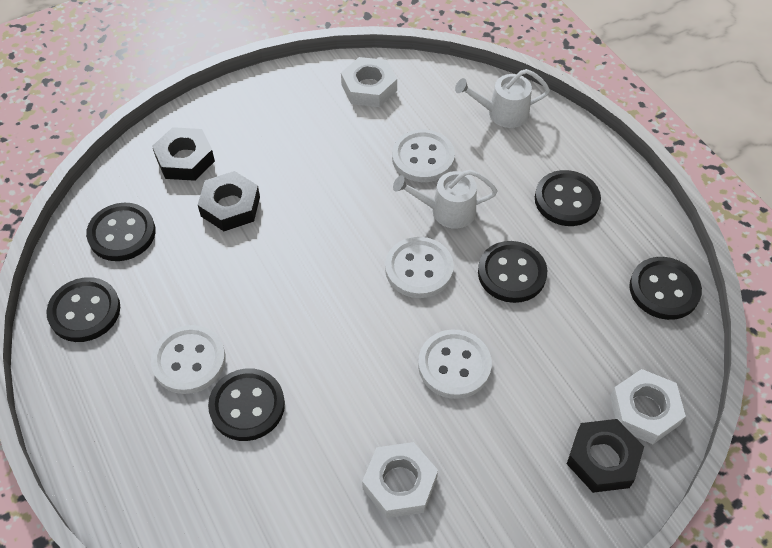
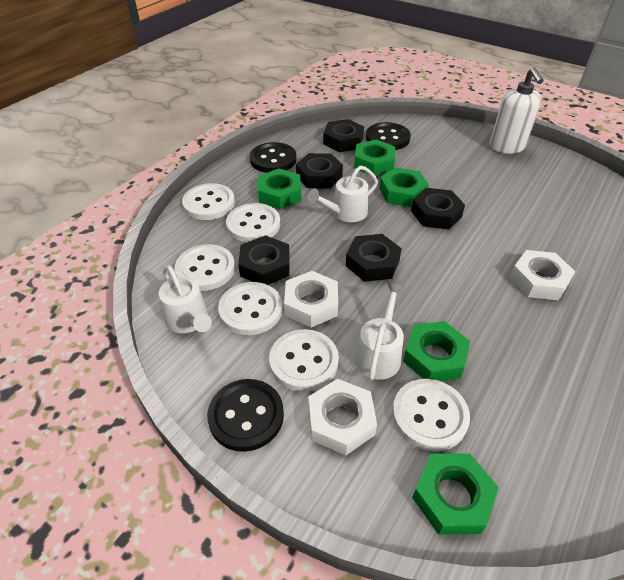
black button: 6 -> 3
black nut: 3 -> 5
green nut: 0 -> 5
white button: 4 -> 6
white soap dispenser: 0 -> 1
white watering can: 2 -> 3

